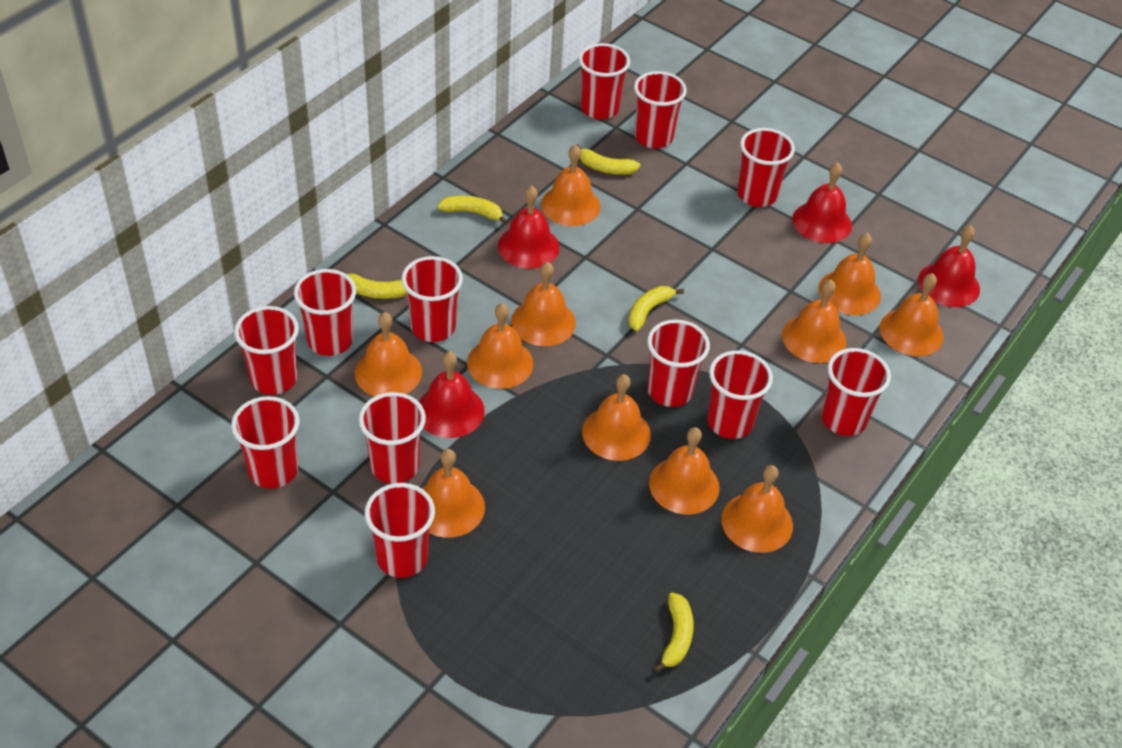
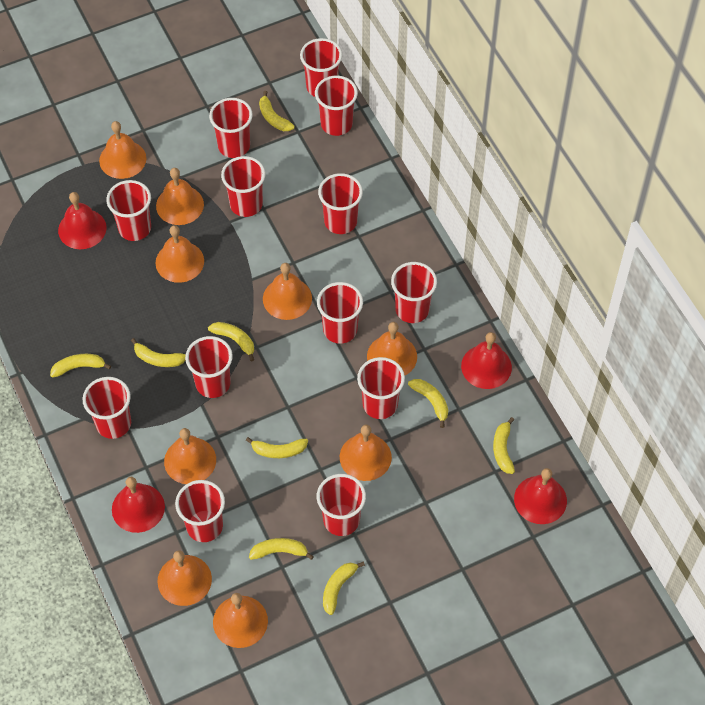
orange bell: 11 -> 9
red cup: 12 -> 13
yellow banana: 5 -> 9

